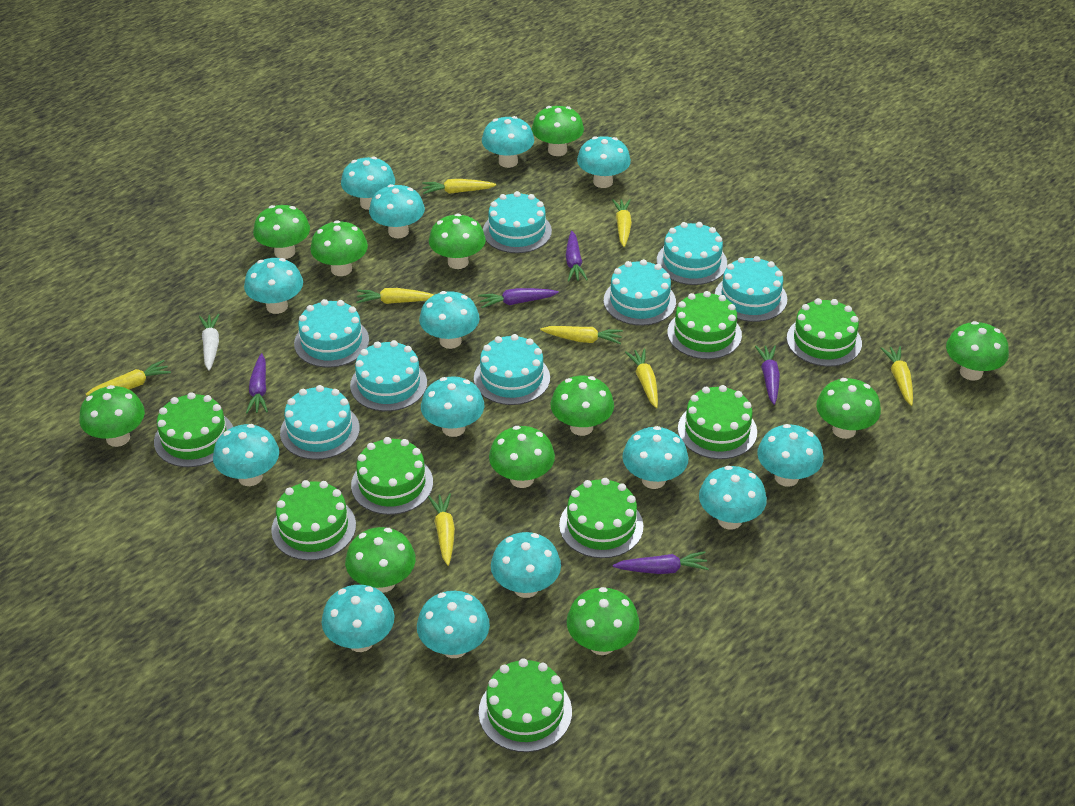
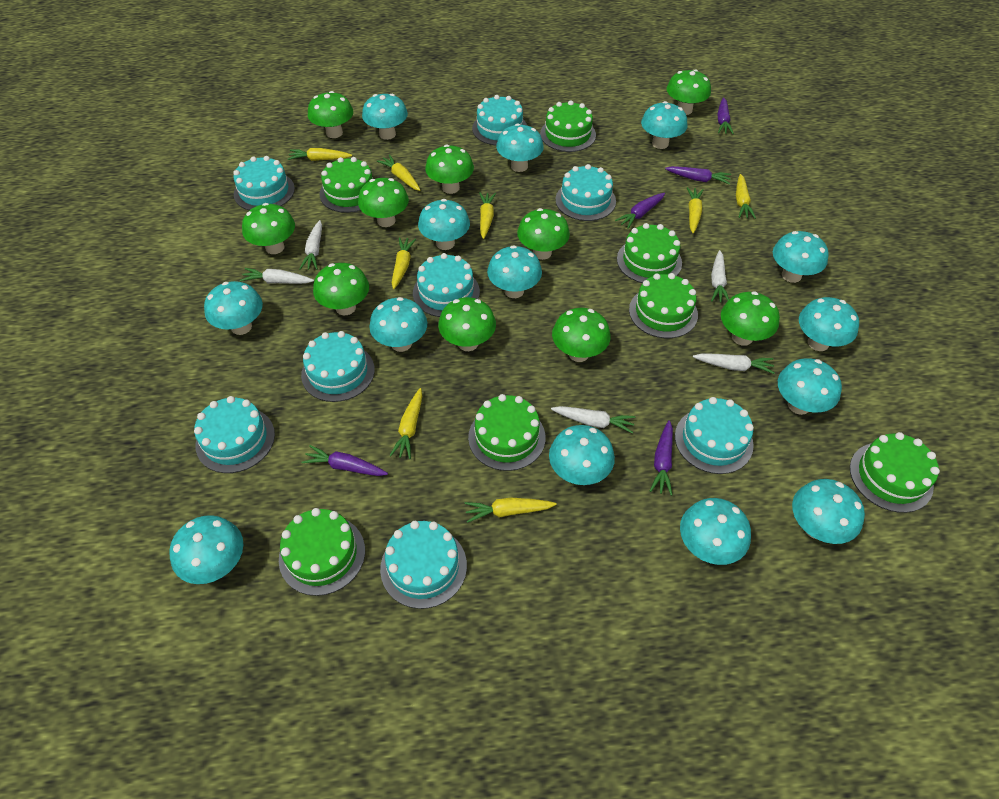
green cake: 8 -> 7
green mushroom: 11 -> 10
white carrot: 1 -> 5

